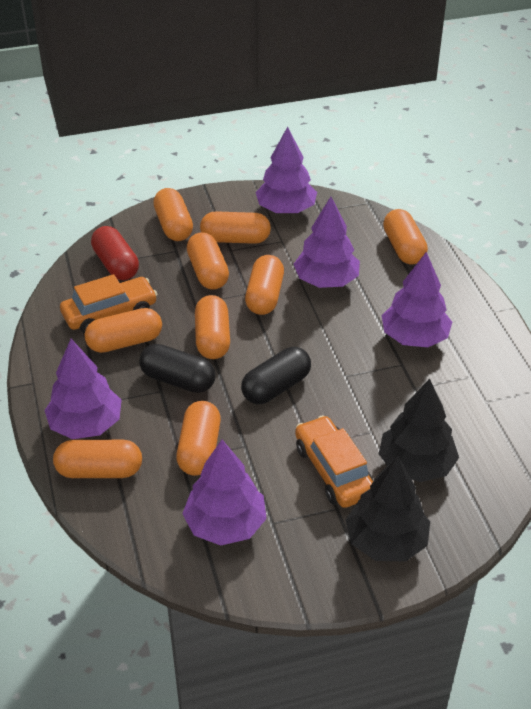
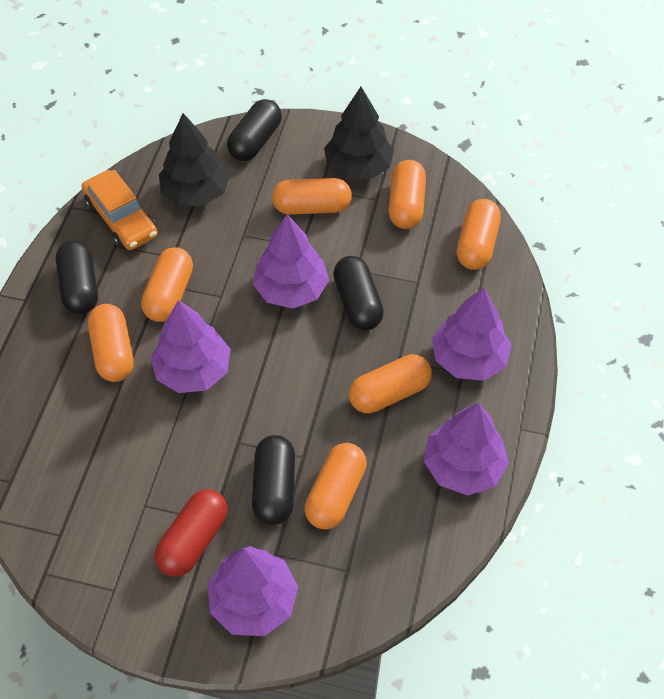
black capsule: 2 -> 4
orange capsule: 9 -> 7
orange car: 2 -> 1

